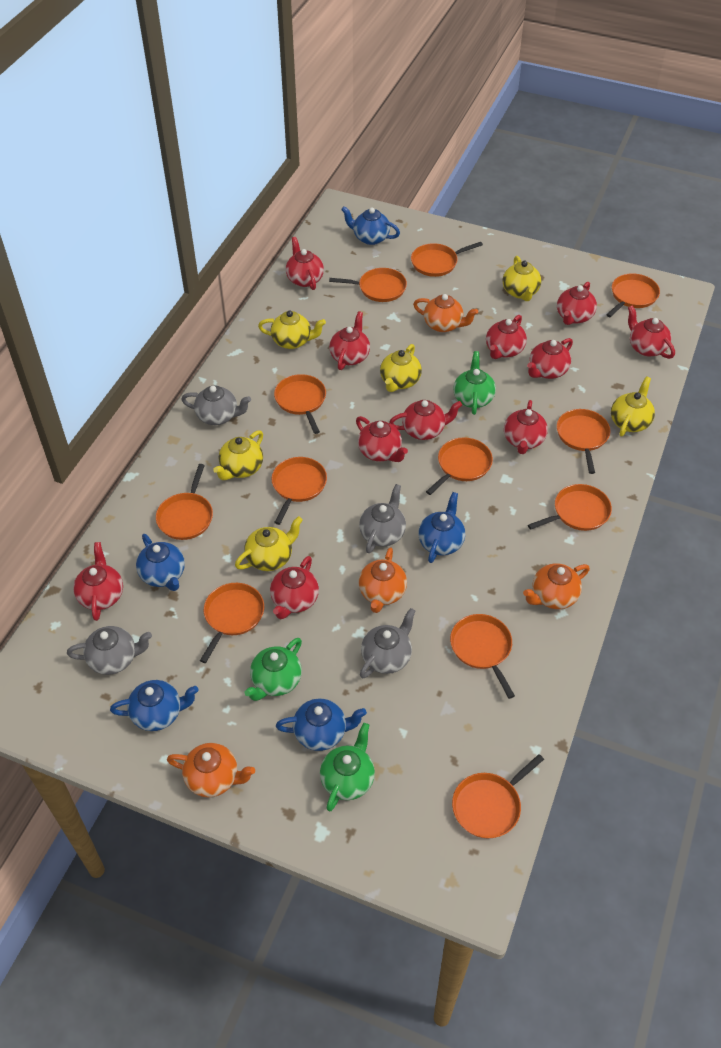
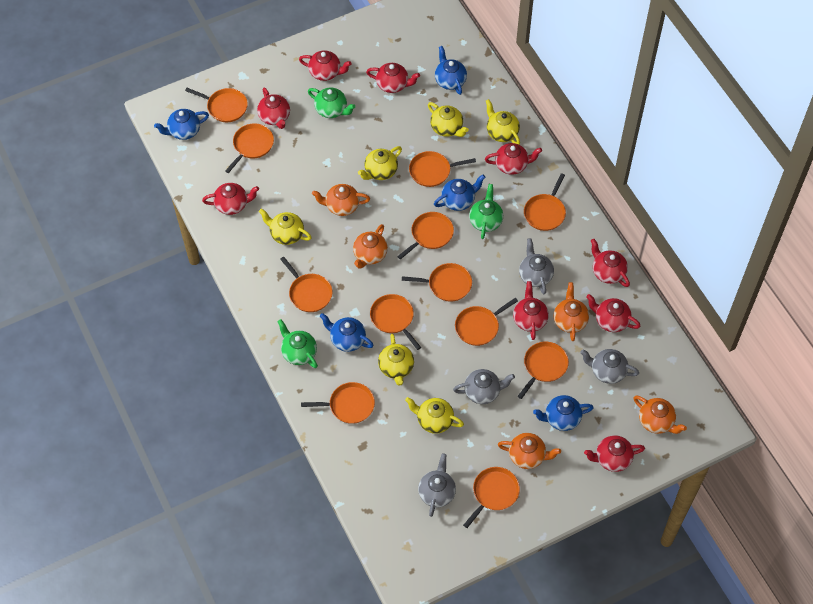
orange teapot: 4 -> 5
red teapot: 11 -> 9

